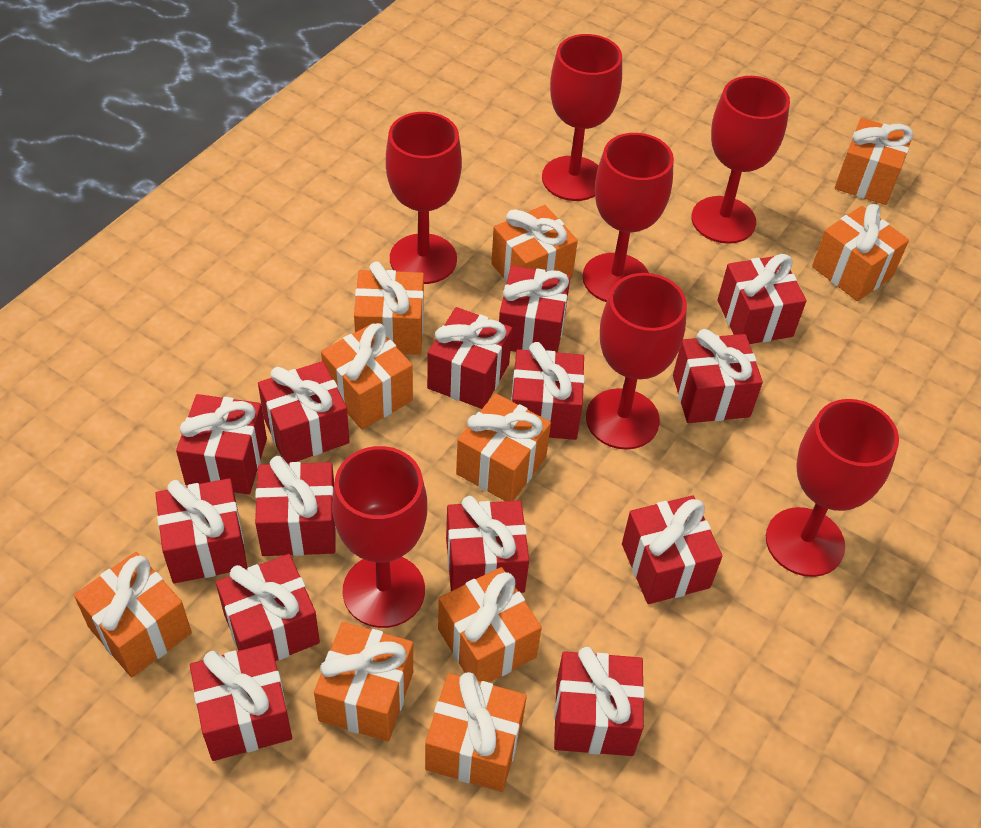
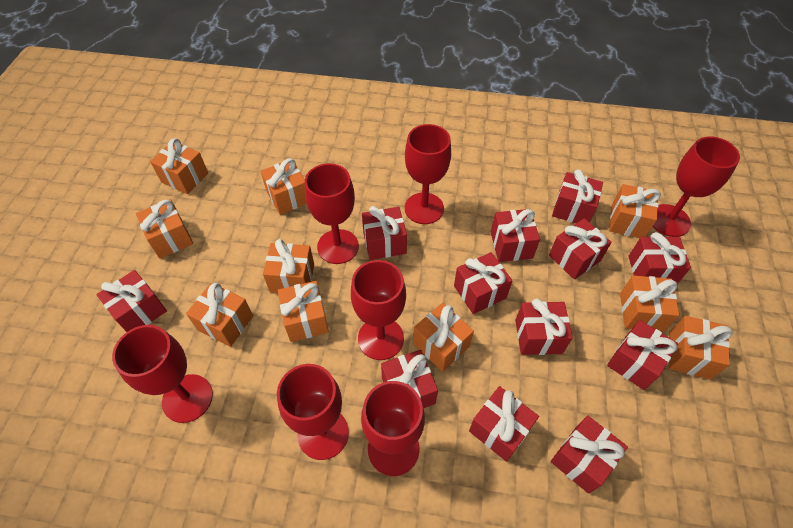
red gift: 14 -> 12

